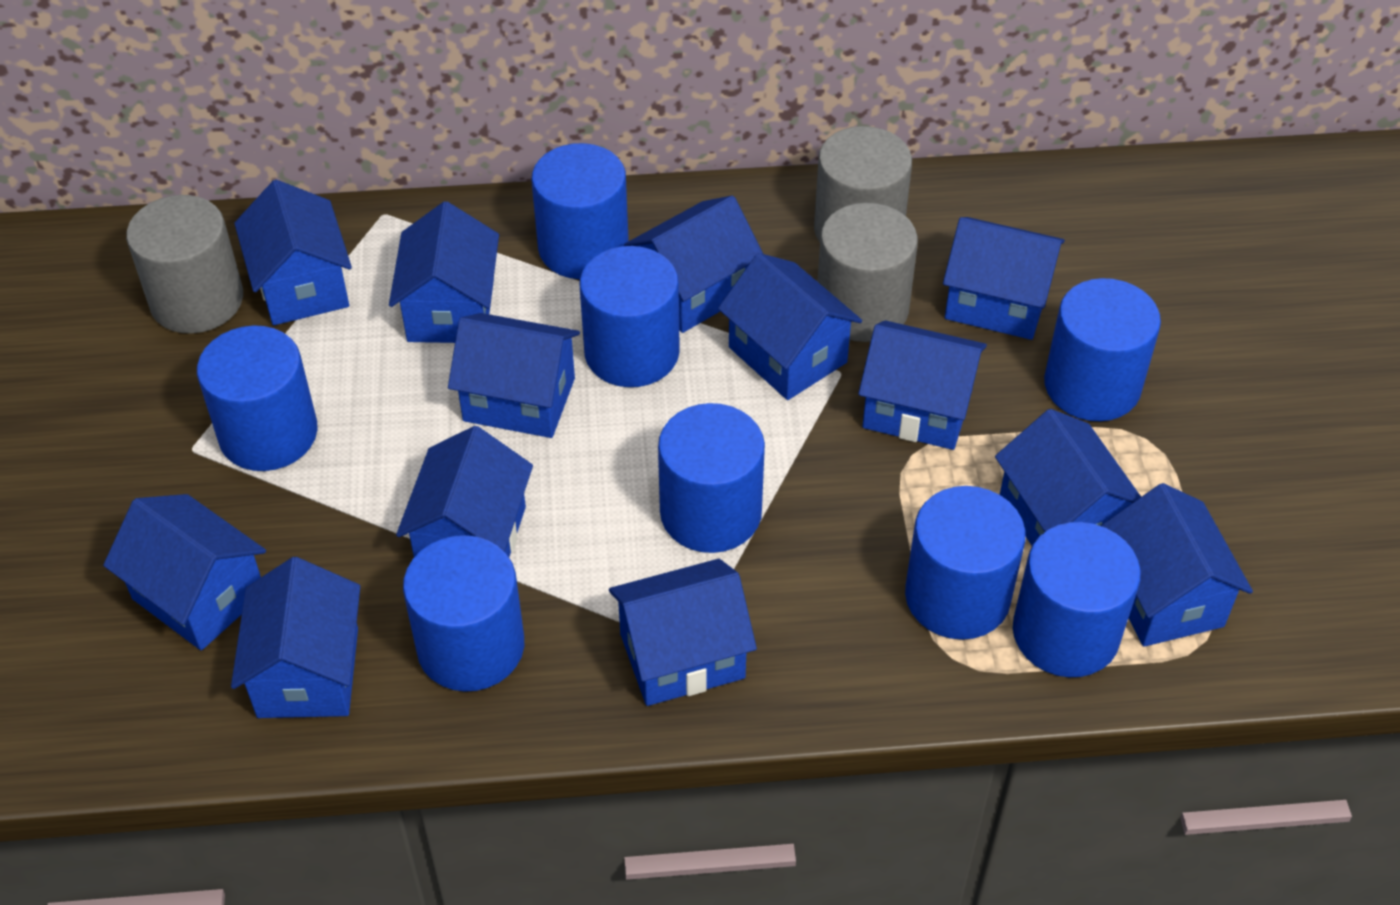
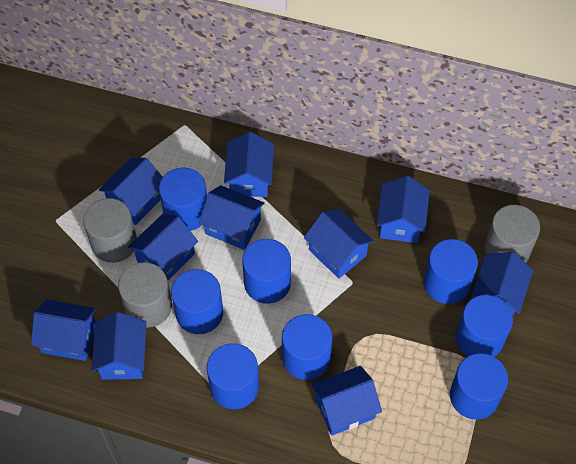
blue house: 13 -> 10

